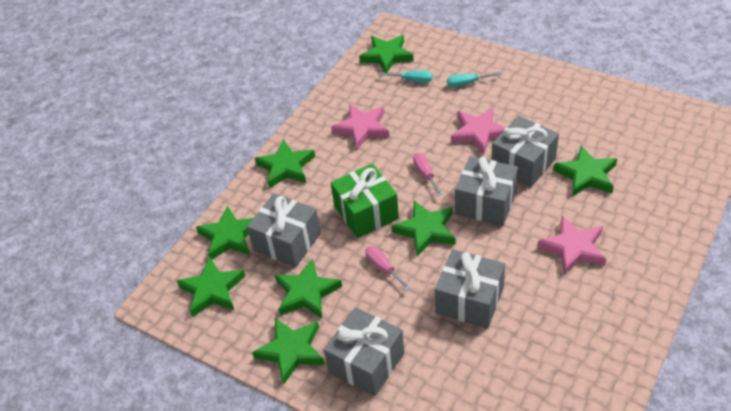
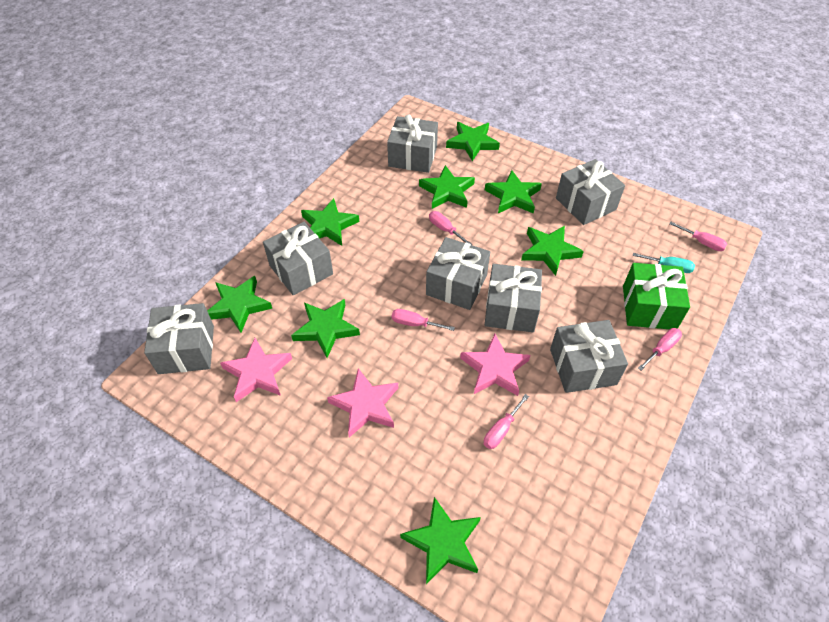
grey gift: 5 -> 7
pink screwdriver: 2 -> 5
turquoise screwdriver: 2 -> 1

